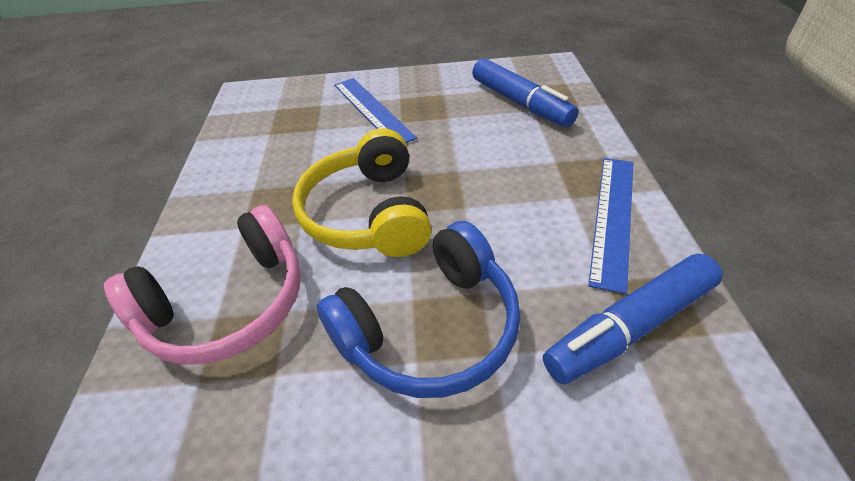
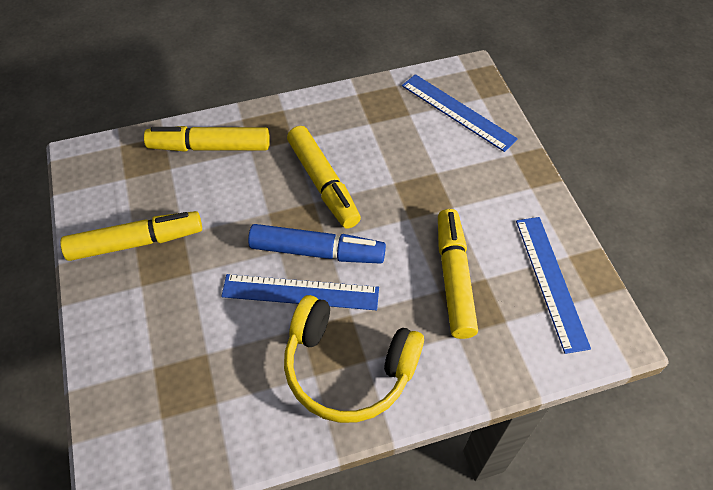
blue headphones: 1 -> 0
blue marker: 2 -> 1
blue ruler: 2 -> 3
pink headphones: 1 -> 0
yellow marker: 0 -> 4

